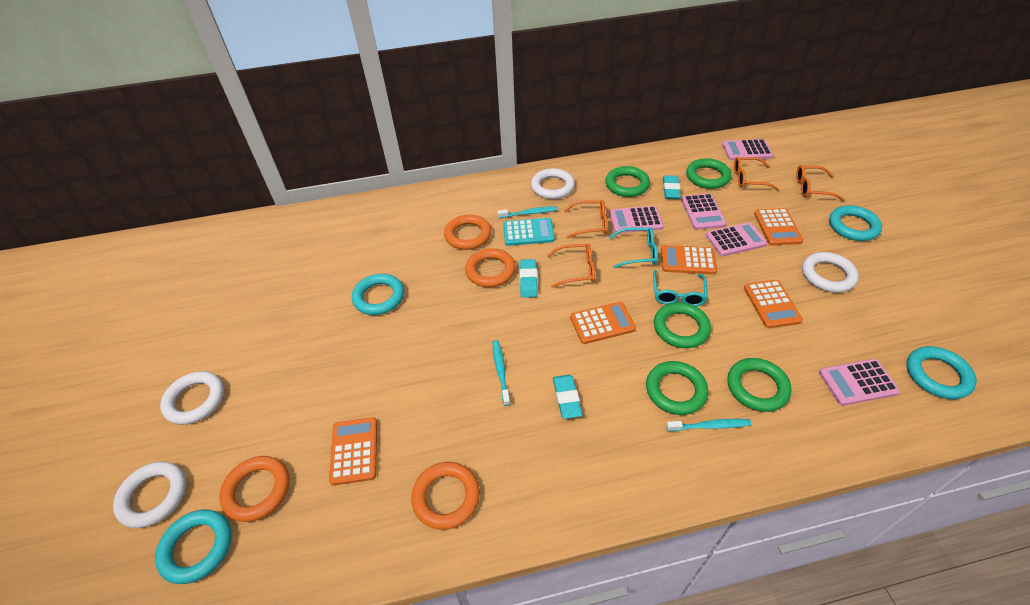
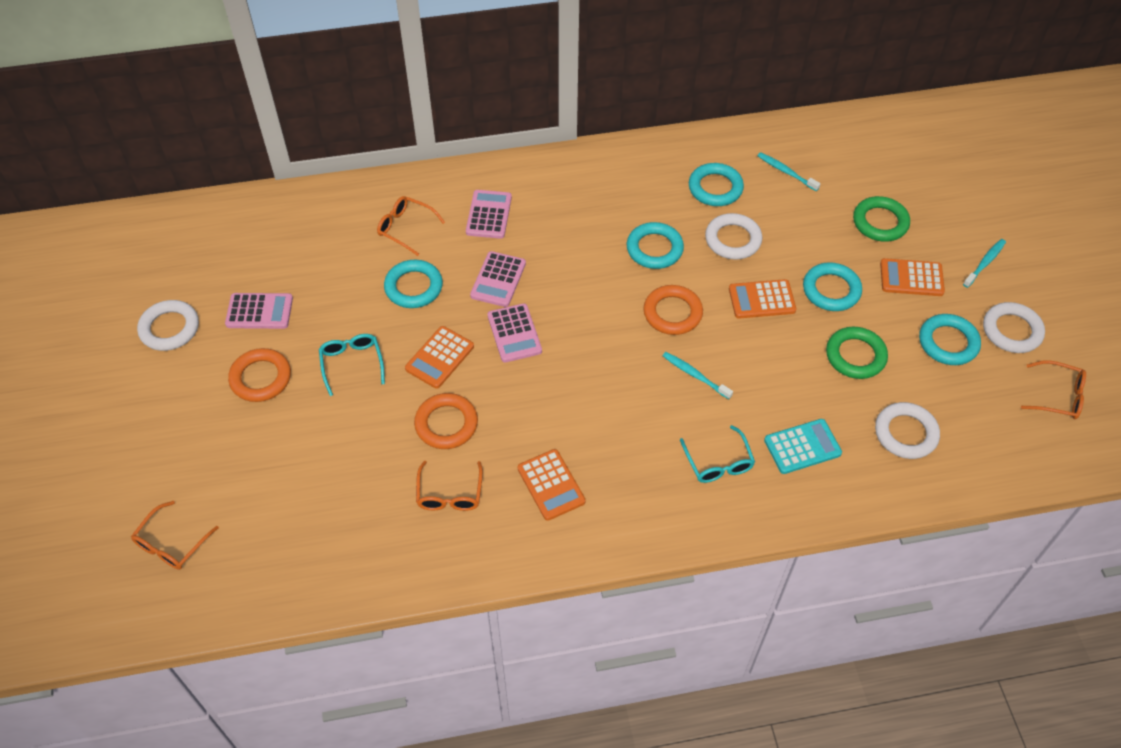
green ring: 5 -> 2
orange calculator: 5 -> 4
orange ring: 4 -> 3
pink calculator: 5 -> 4
turquoise eraser: 3 -> 0
turquoise ring: 4 -> 5

